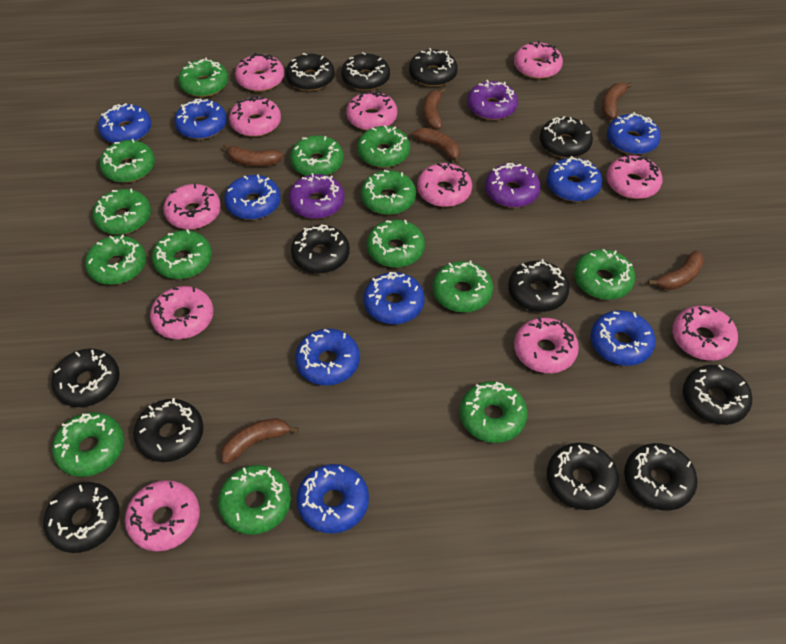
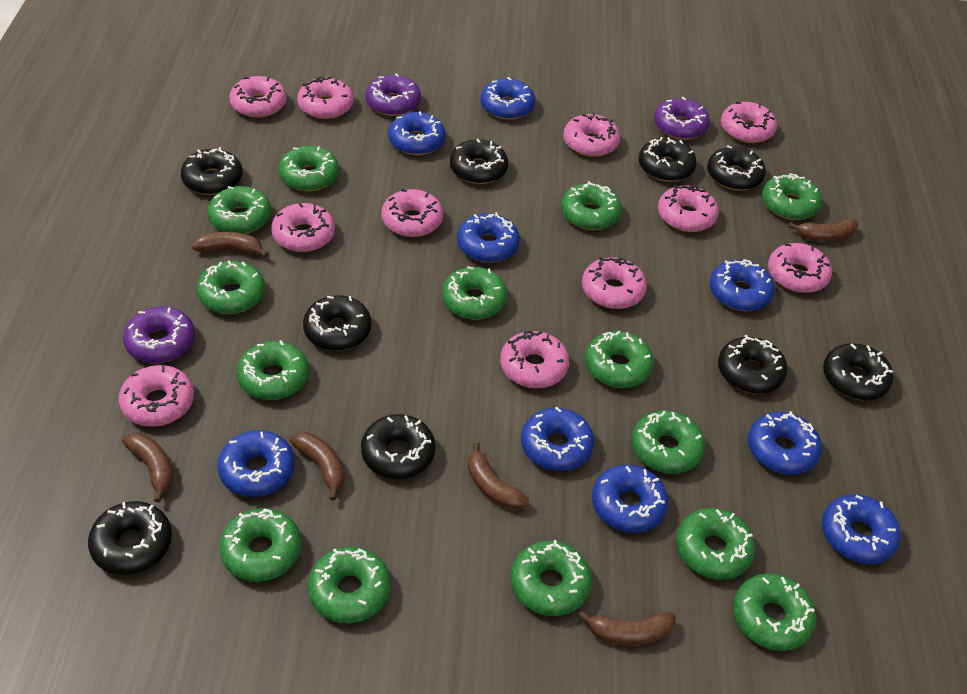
black donut: 12 -> 9

